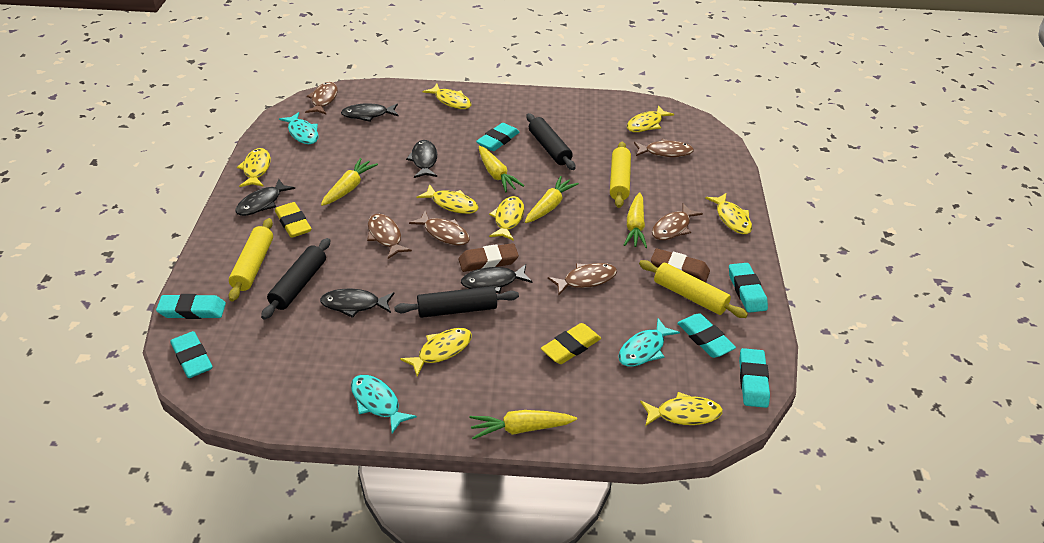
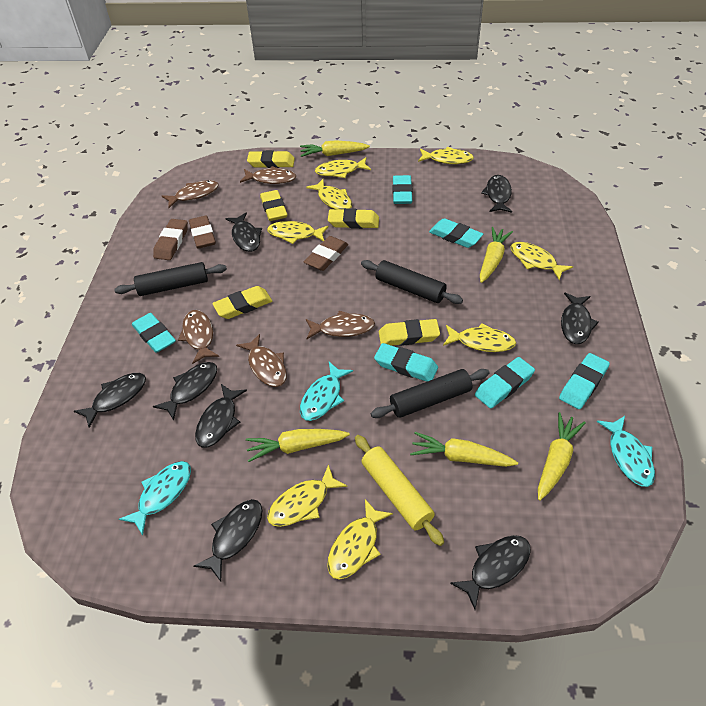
black fish: 5 -> 8
brown eraser: 2 -> 3
brown fish: 6 -> 5
yellow eraser: 2 -> 5
yellow rolling pin: 3 -> 1

